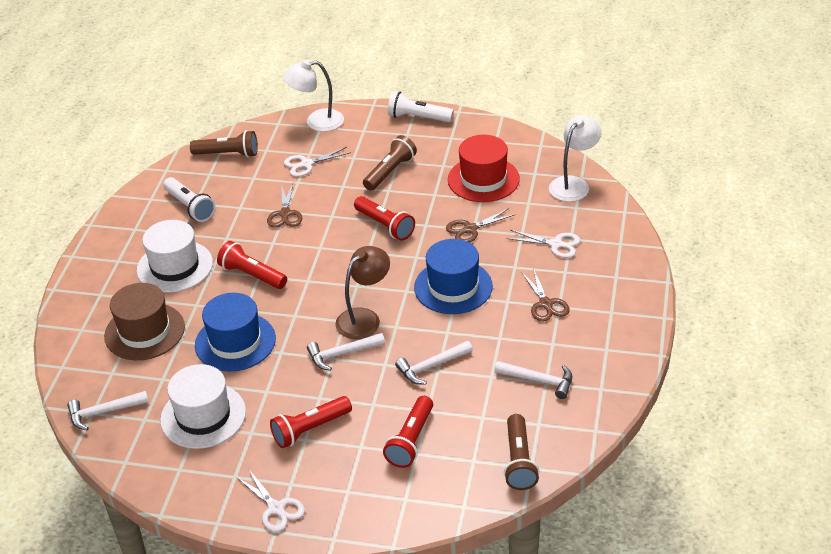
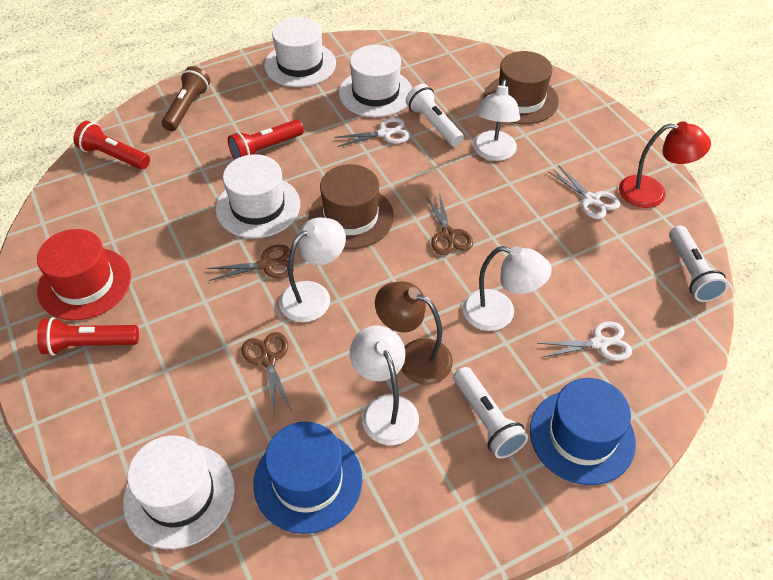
brown flashlight: 3 -> 1
brown hat: 1 -> 2
red flashlight: 4 -> 3
red lamp: 0 -> 1
white flashlight: 2 -> 3
white hammer: 4 -> 0
white hat: 2 -> 4
white lamp: 2 -> 4

